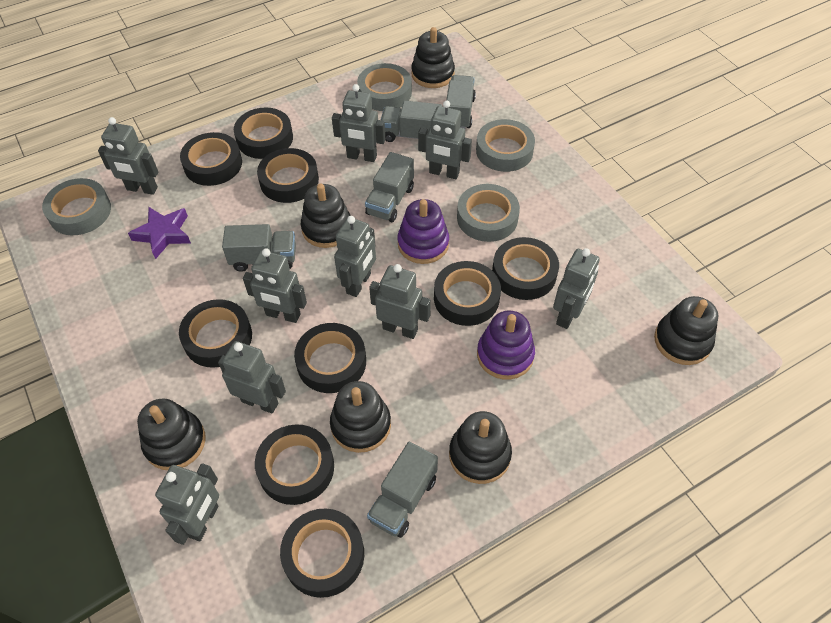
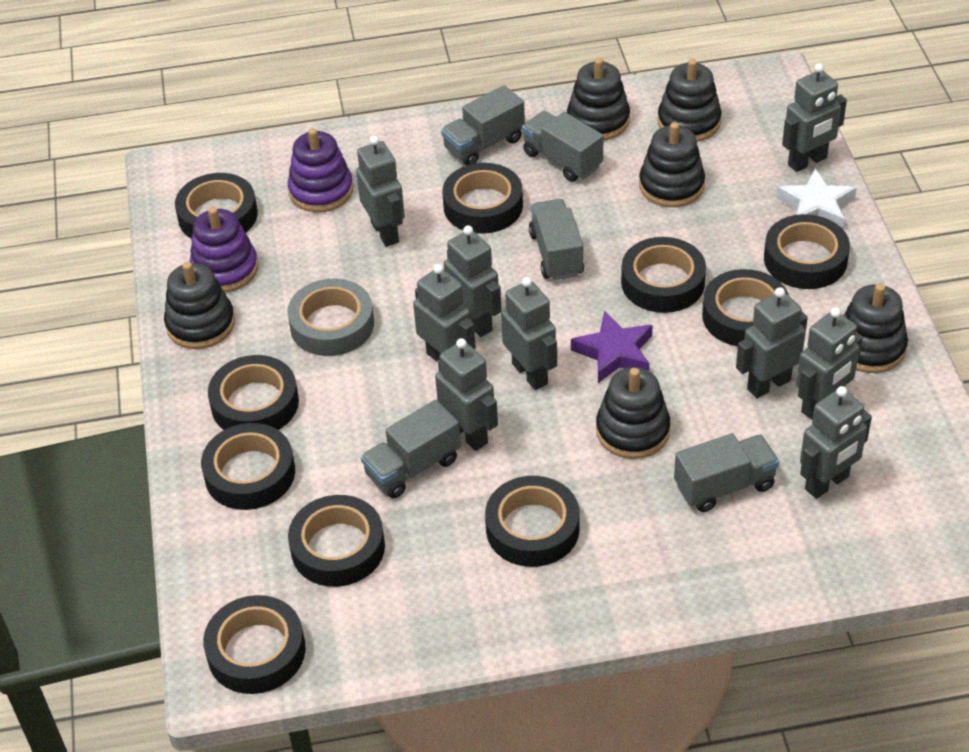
black tape: 9 -> 10
grey tape: 4 -> 1
white star: 0 -> 1

